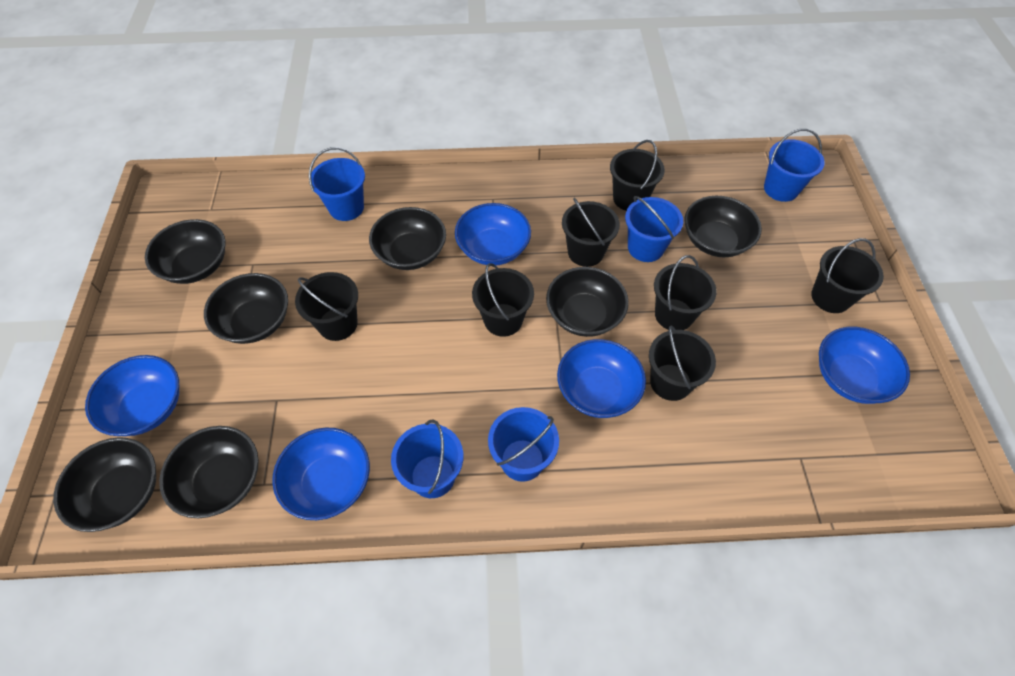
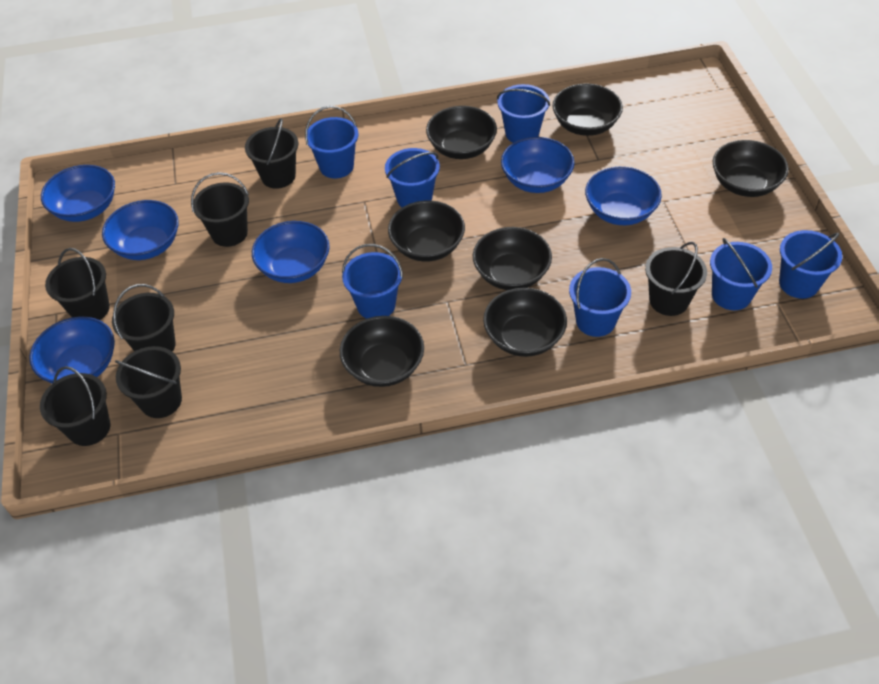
blue bowl: 5 -> 6
blue bucket: 5 -> 7

